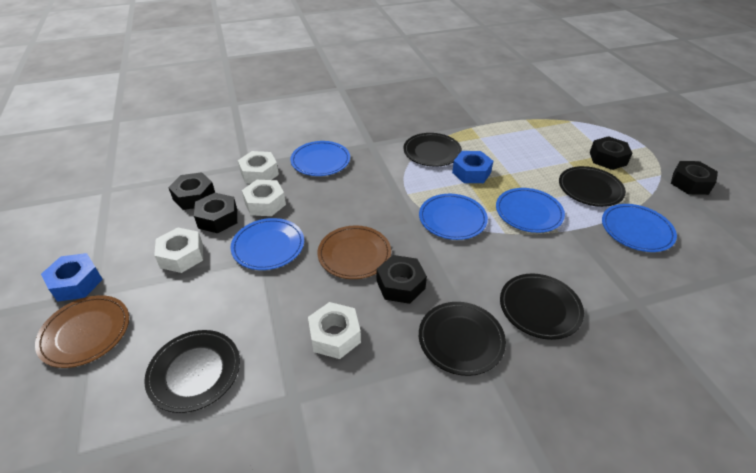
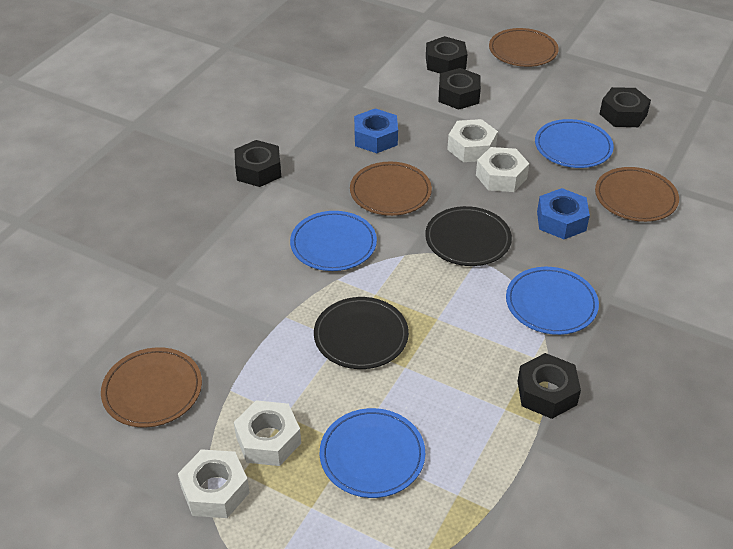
black plate: 5 -> 2
blue plate: 5 -> 4
brown plate: 2 -> 4

